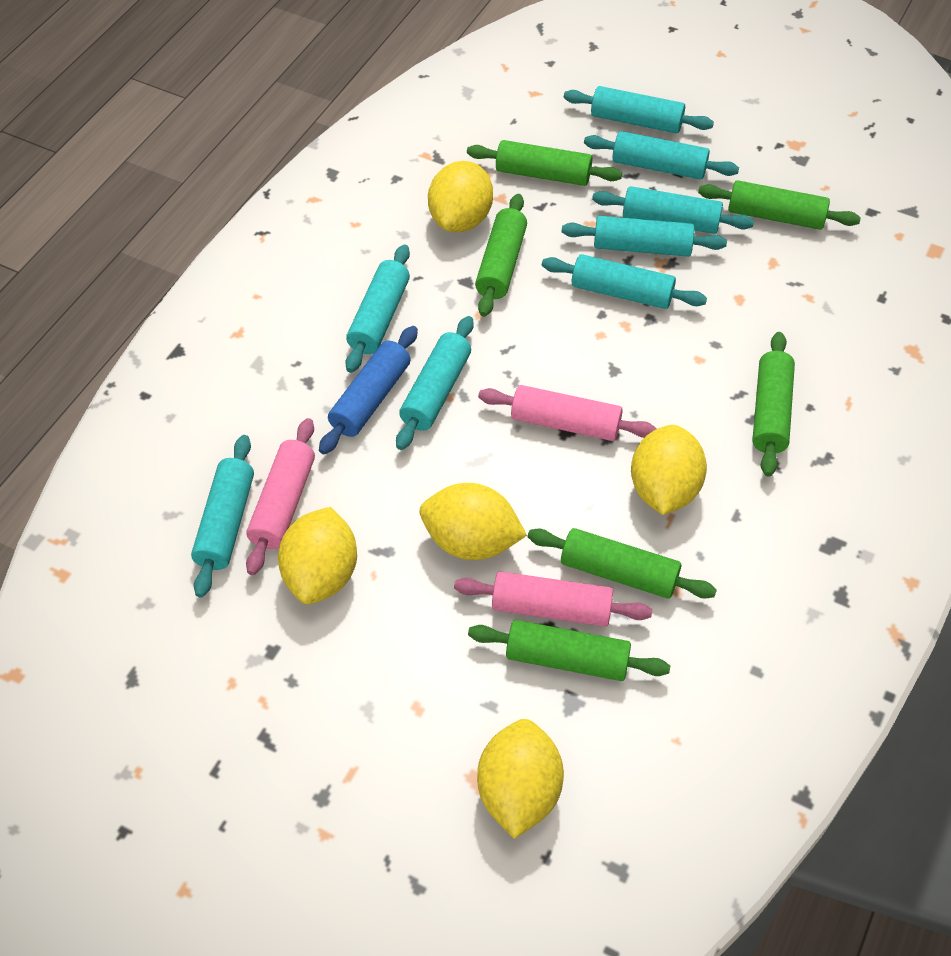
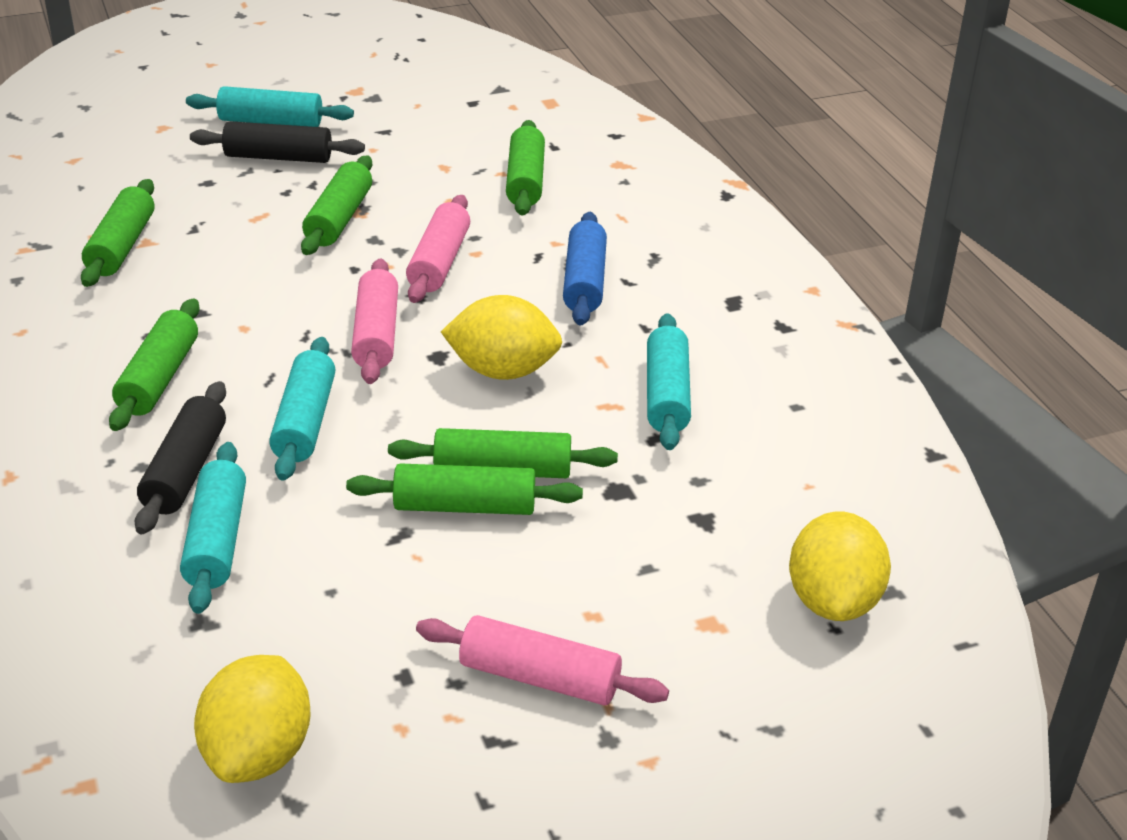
black rolling pin: 0 -> 2
turquoise rolling pin: 8 -> 4
yellow lemon: 5 -> 3

